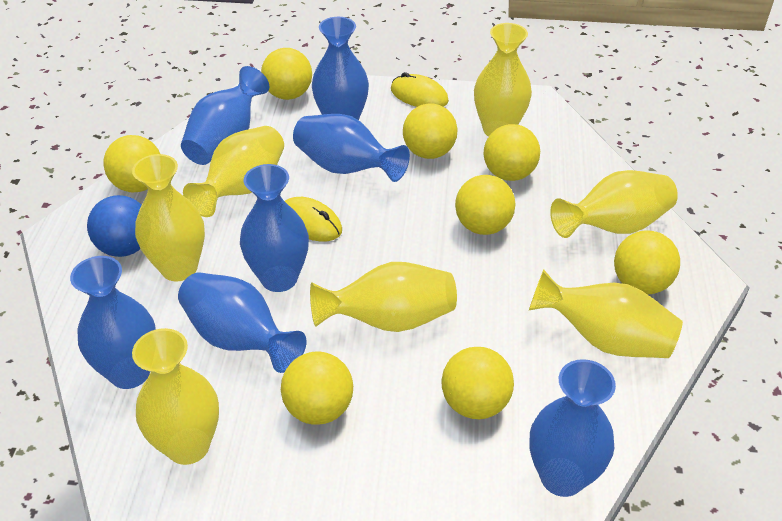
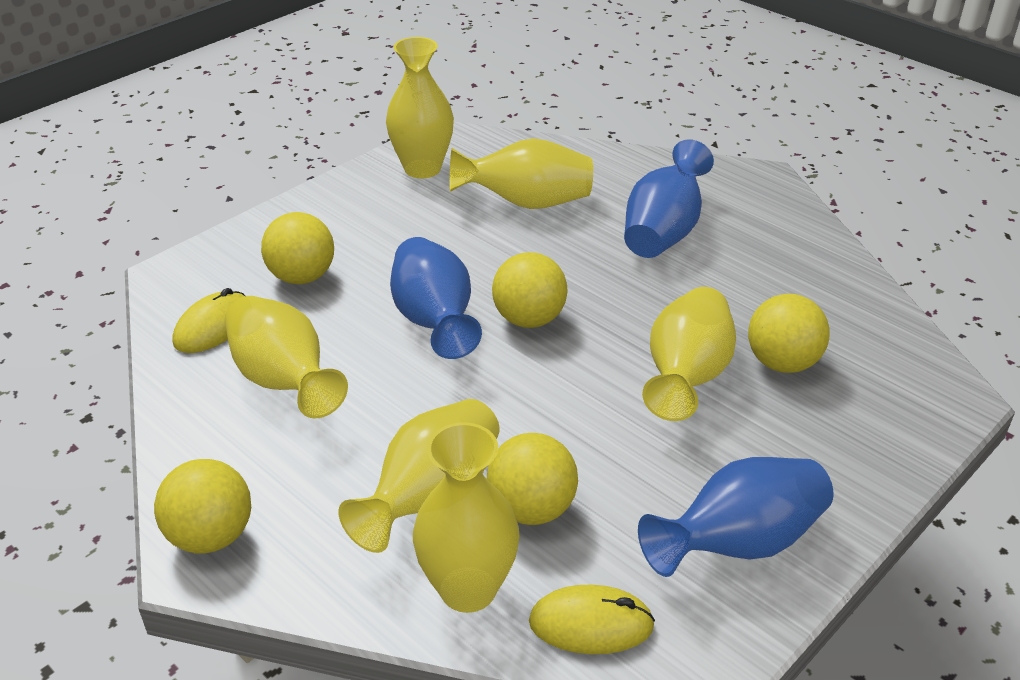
blue ball: 1 -> 0
blue vase: 7 -> 3
yellow ball: 8 -> 5
yellow vase: 7 -> 6

